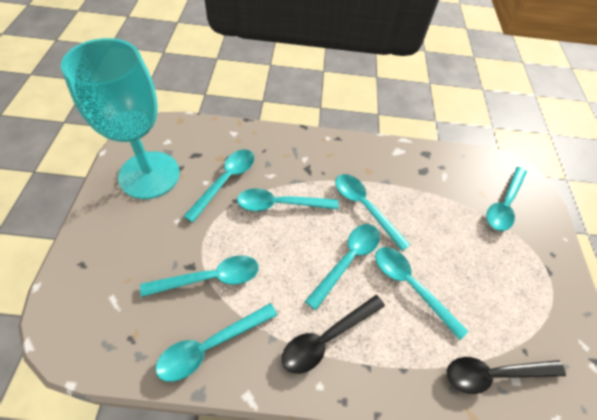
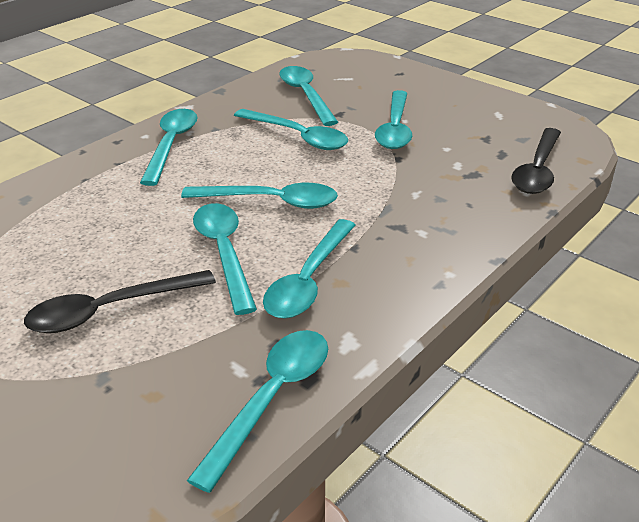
turquoise goblet: 1 -> 0

